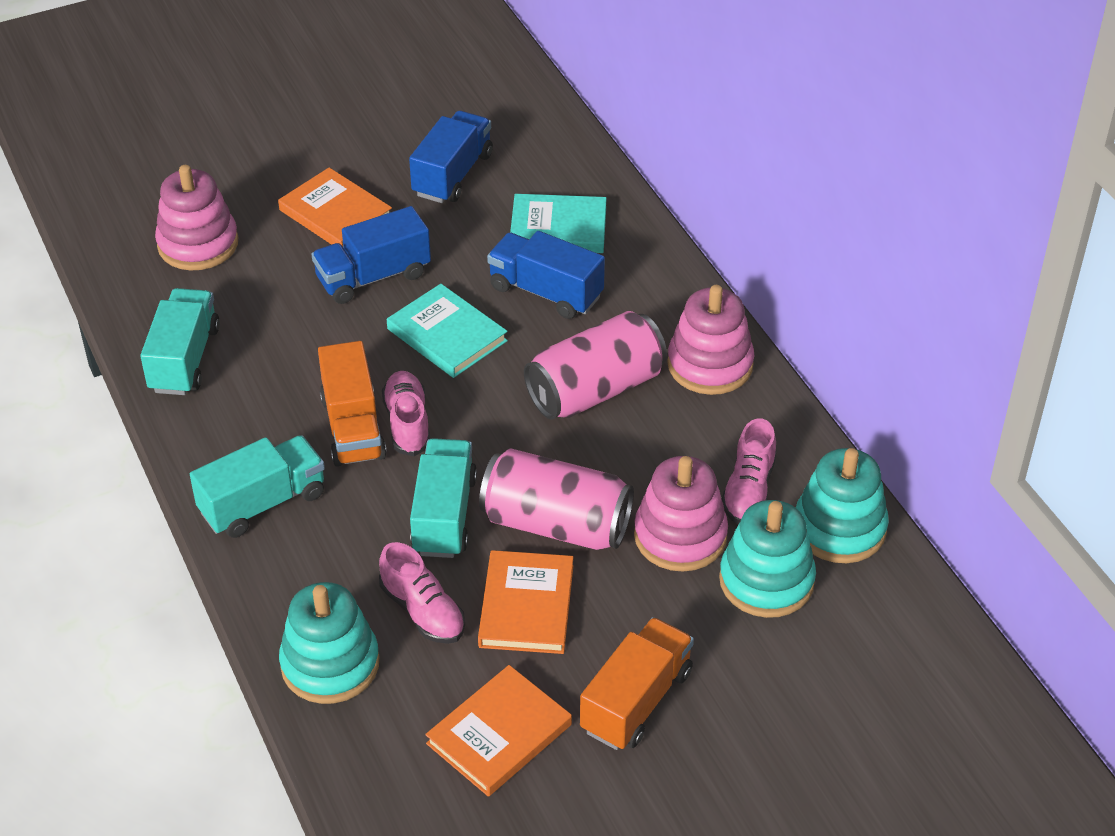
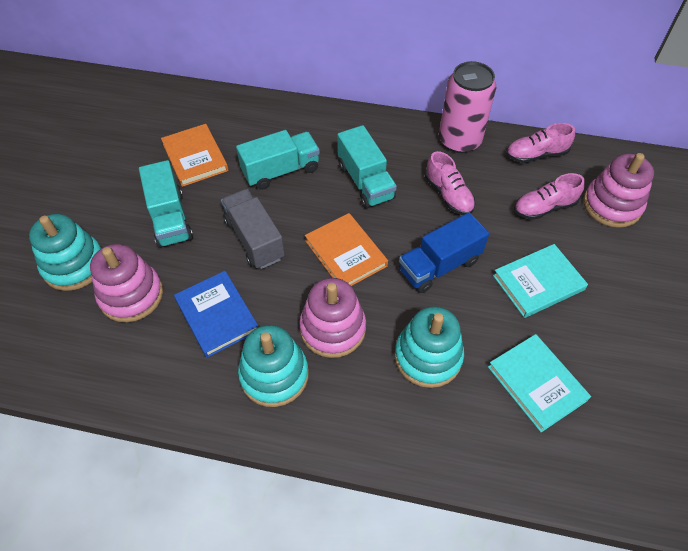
blue book: 0 -> 1
blue truck: 3 -> 1
grey truck: 0 -> 1
orange book: 3 -> 2
orange truck: 2 -> 0
pink can: 2 -> 1

